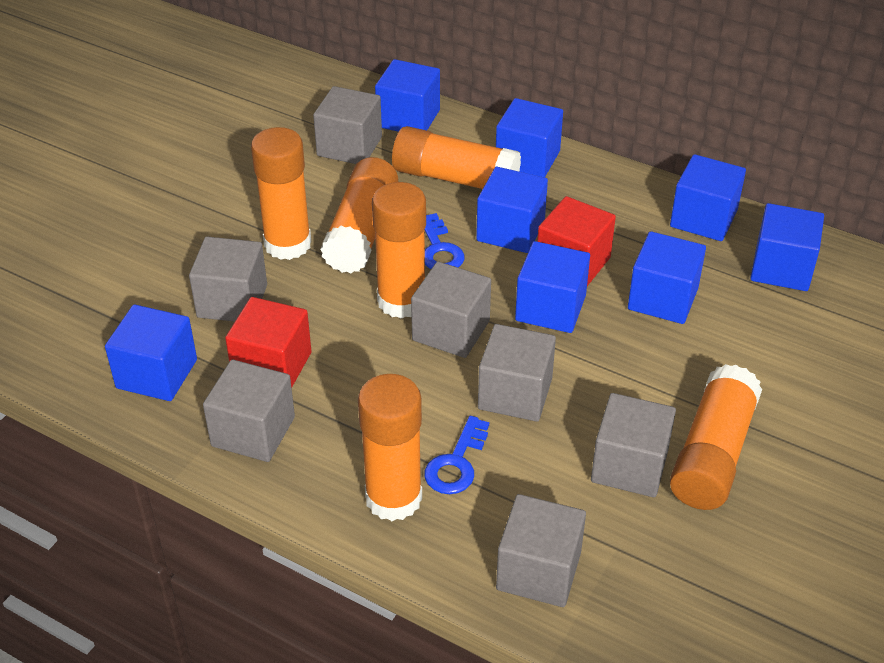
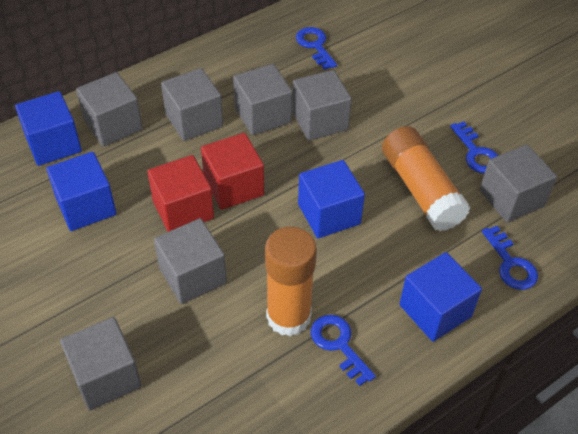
blue cube: 8 -> 4
blue key: 2 -> 4
orange glue stick: 6 -> 2

